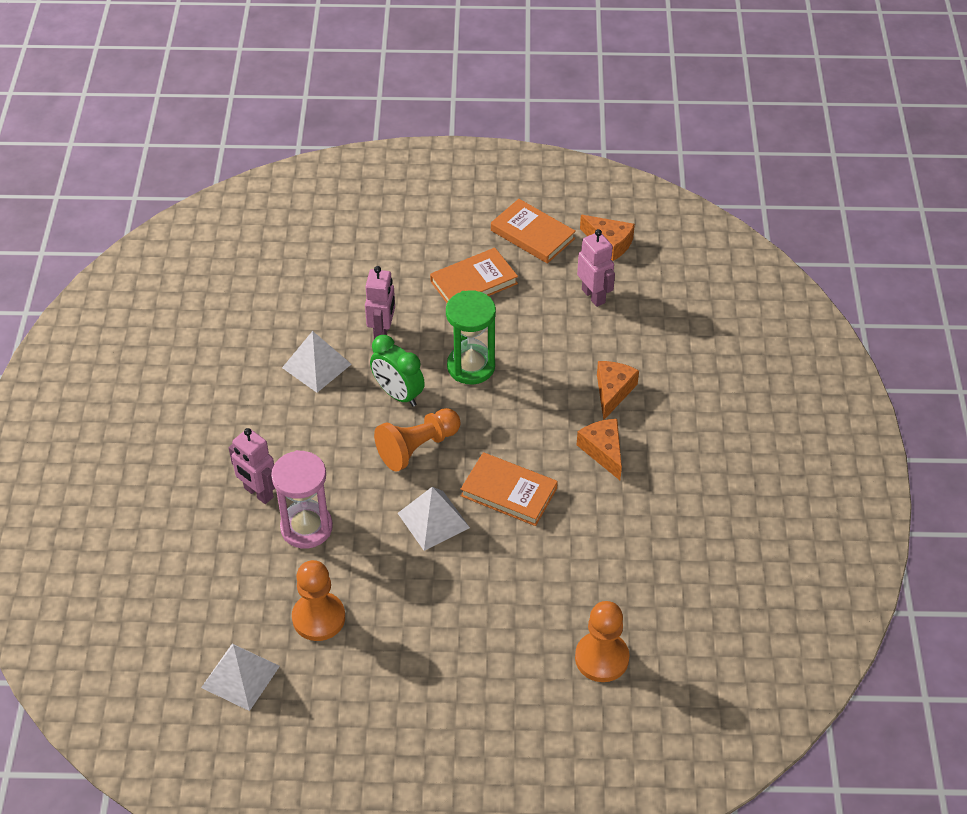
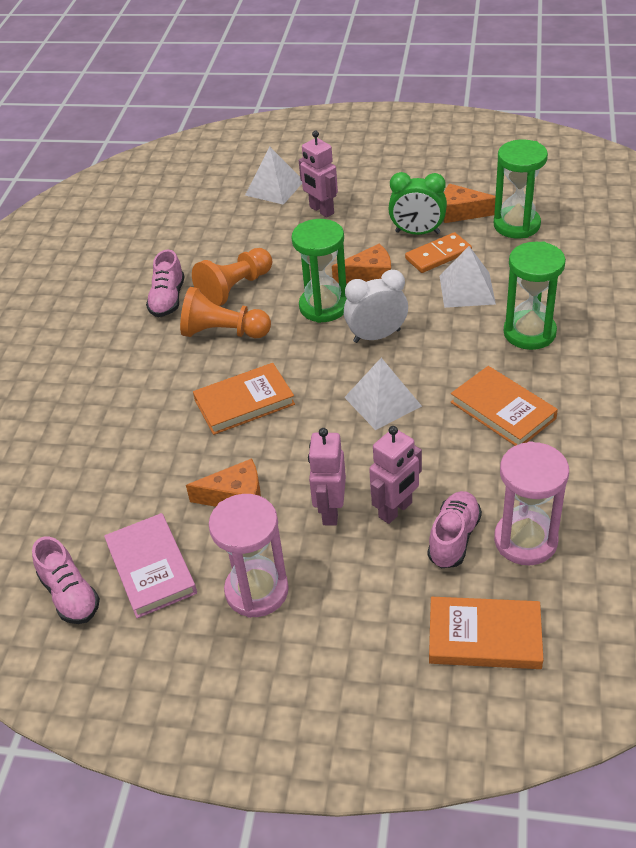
green hourglass: 1 -> 3
orange domino: 0 -> 1
orange pawn: 3 -> 2
pink book: 0 -> 1
pink hourglass: 1 -> 2
pink shoe: 0 -> 3
white clock: 0 -> 1

